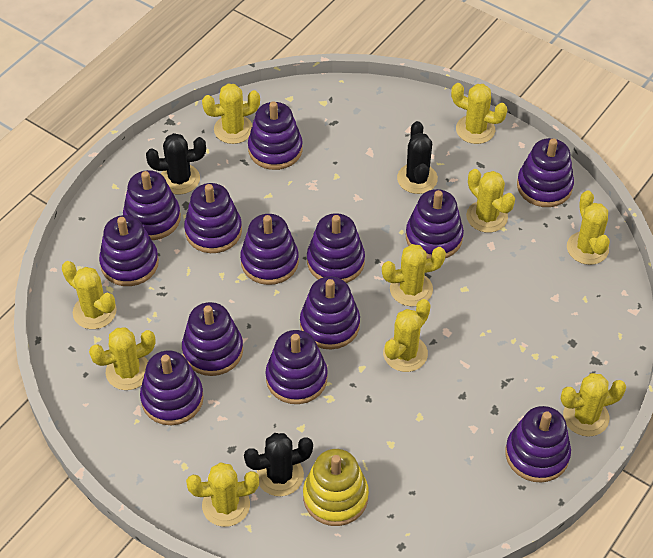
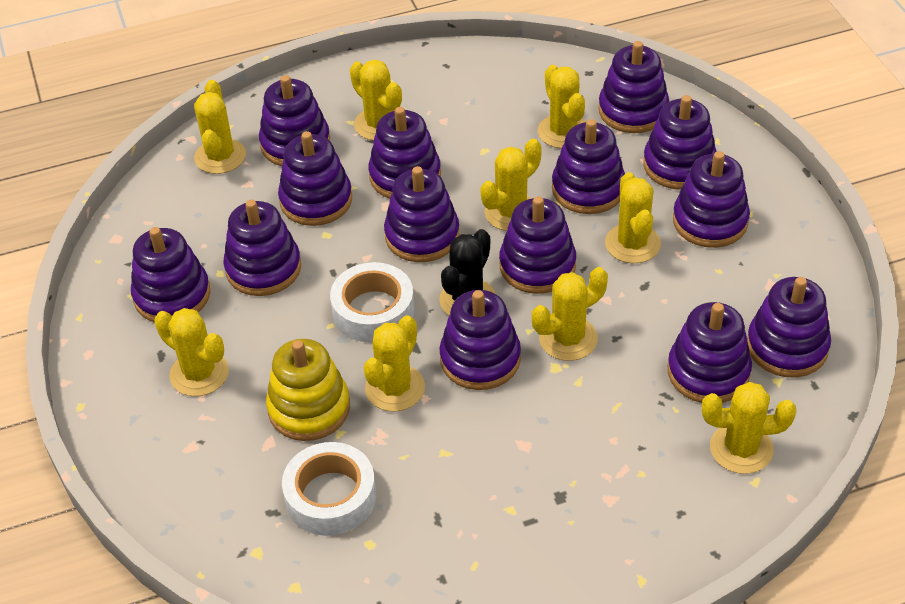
black cactus: 3 -> 1
purple stacking toy: 13 -> 14
white tape: 0 -> 2
yellow cactus: 10 -> 9

